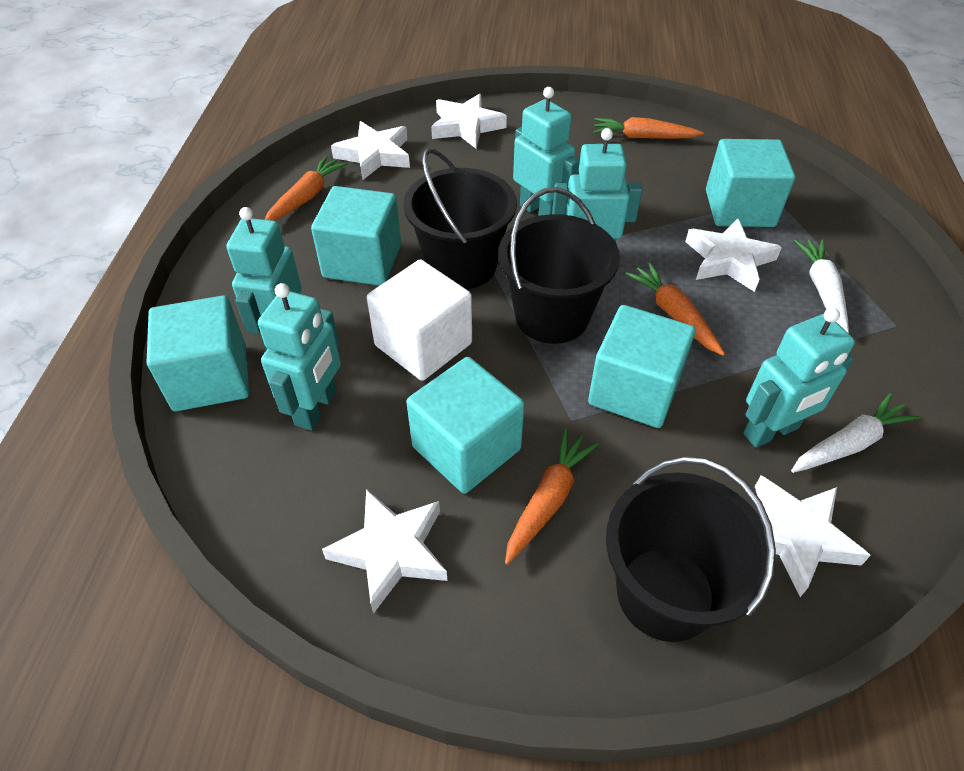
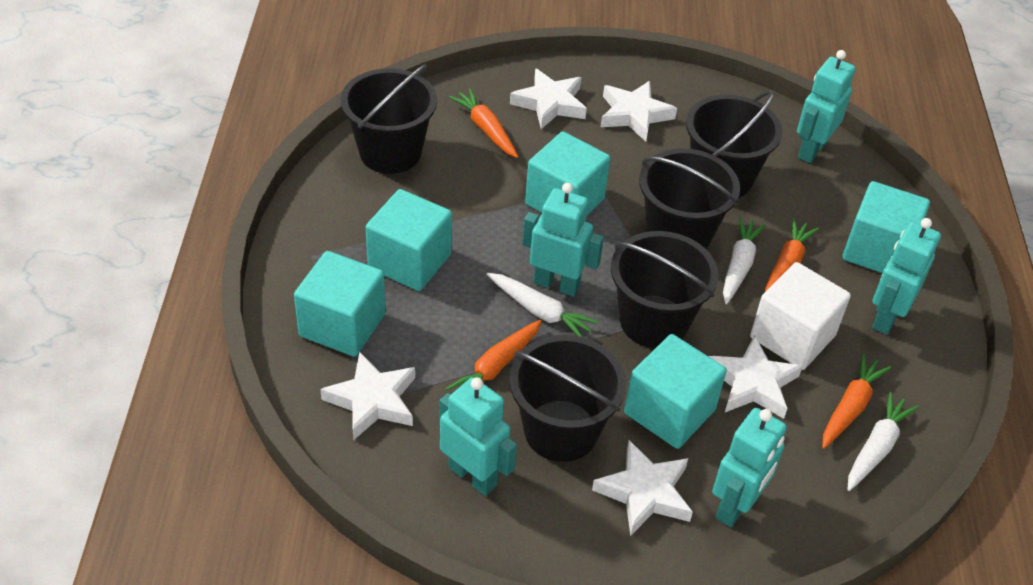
black bucket: 3 -> 5
white carrot: 2 -> 3

